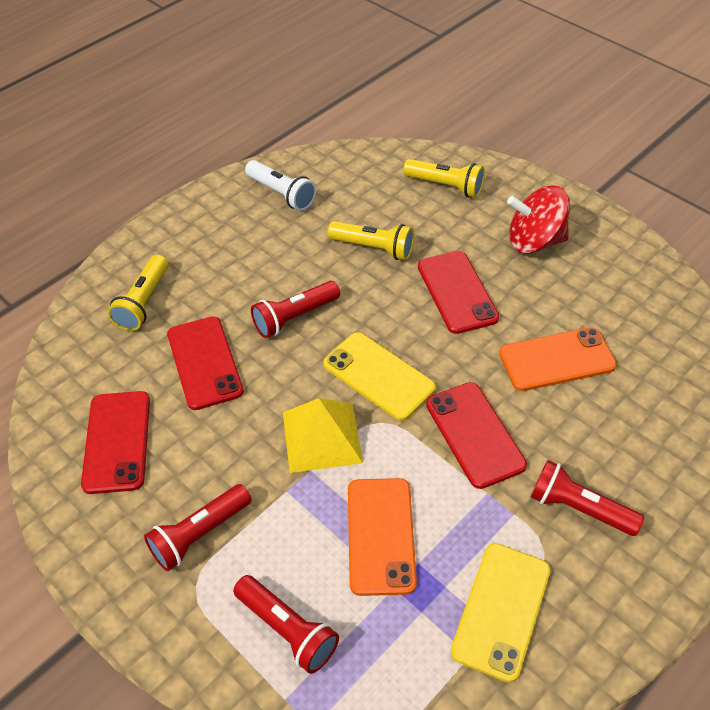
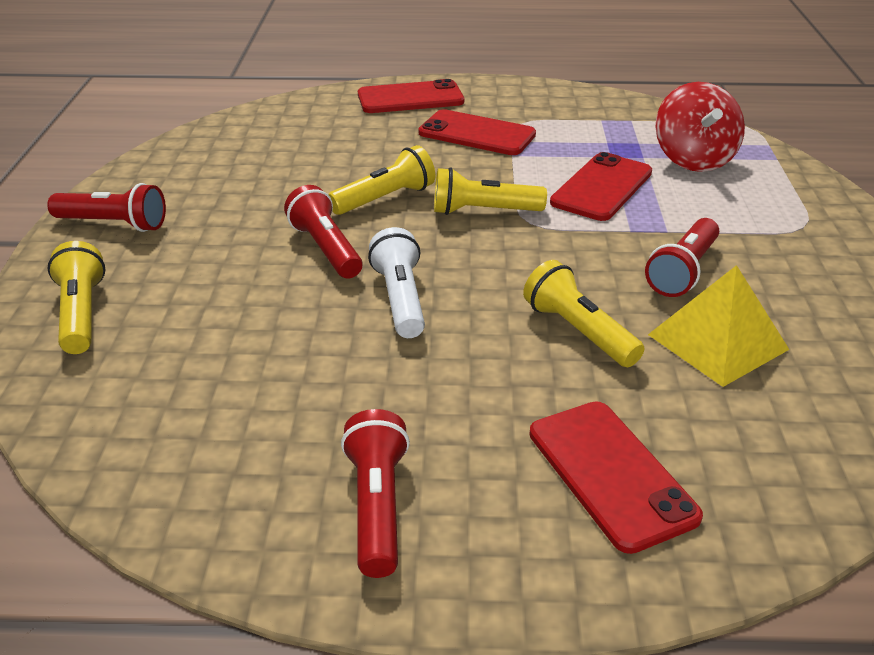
orange phone: 2 -> 0
yellow flashlight: 3 -> 4
yellow phone: 2 -> 0

